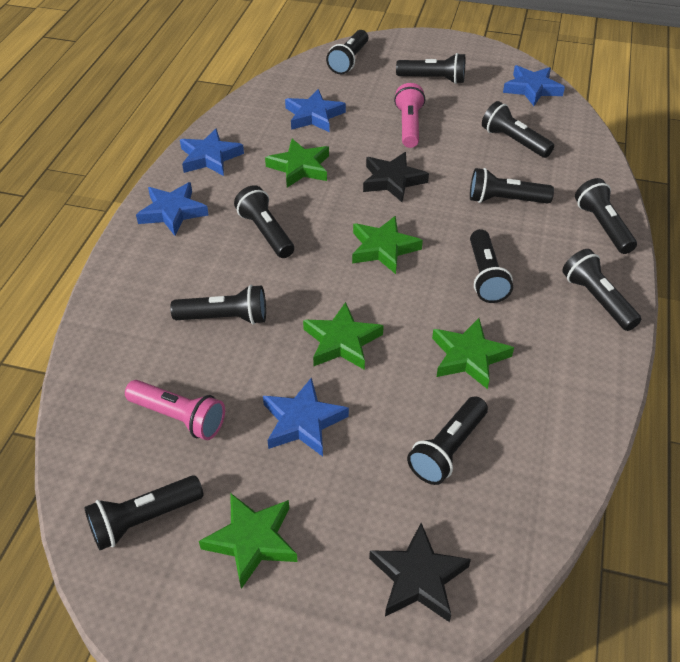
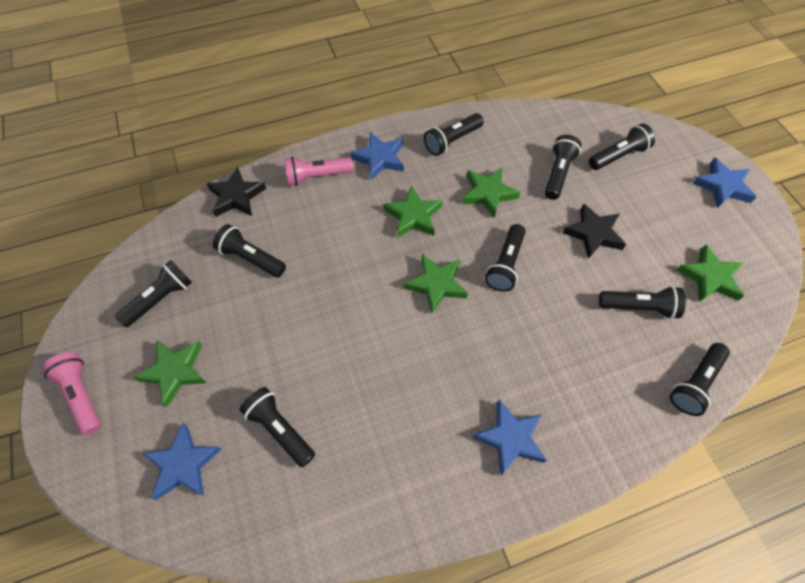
black flashlight: 11 -> 9
blue star: 5 -> 4

